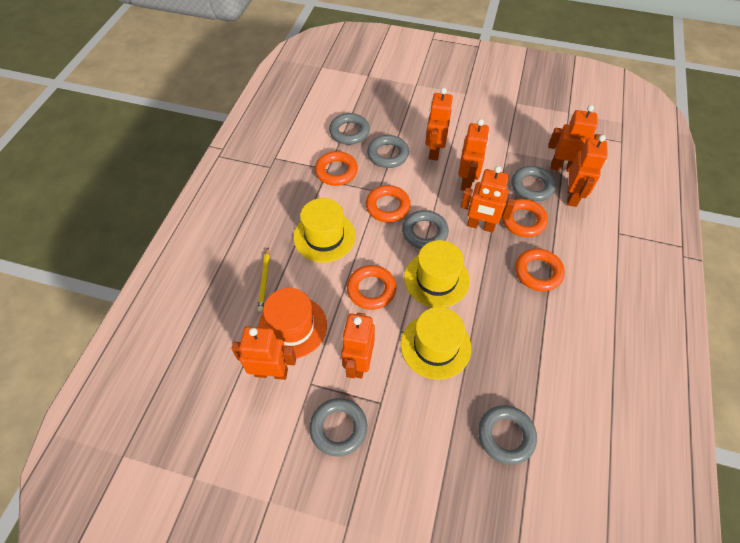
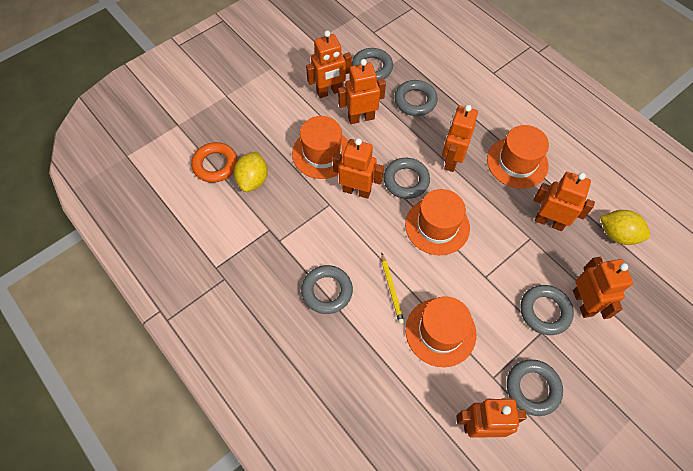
orange hat: 1 -> 4
orange ring: 5 -> 1
yellow hat: 3 -> 0
yellow lemon: 0 -> 2

